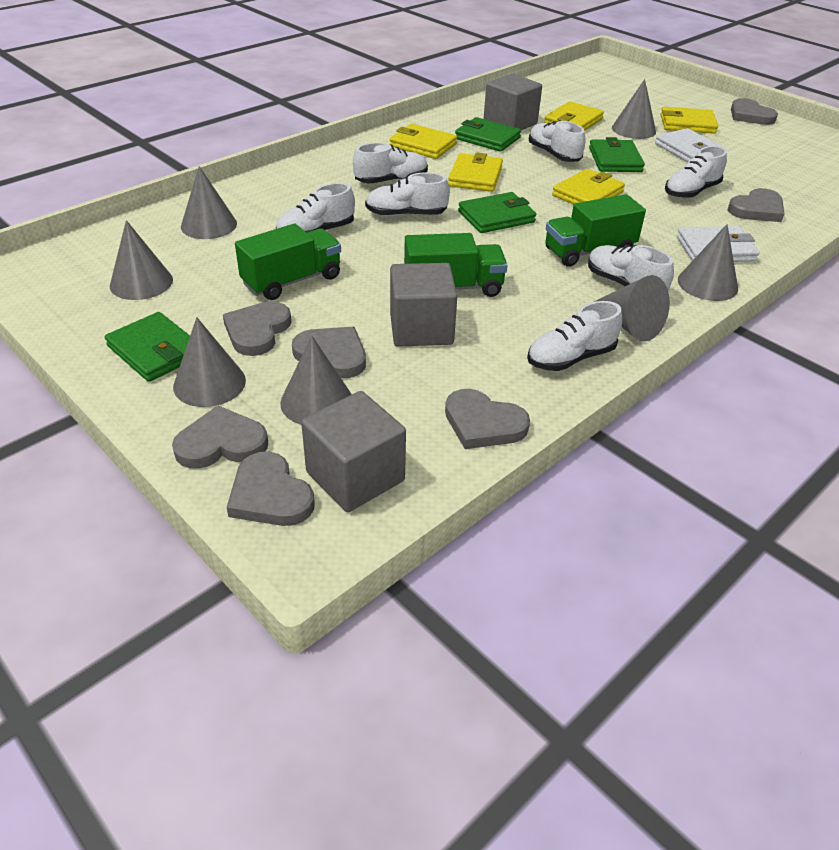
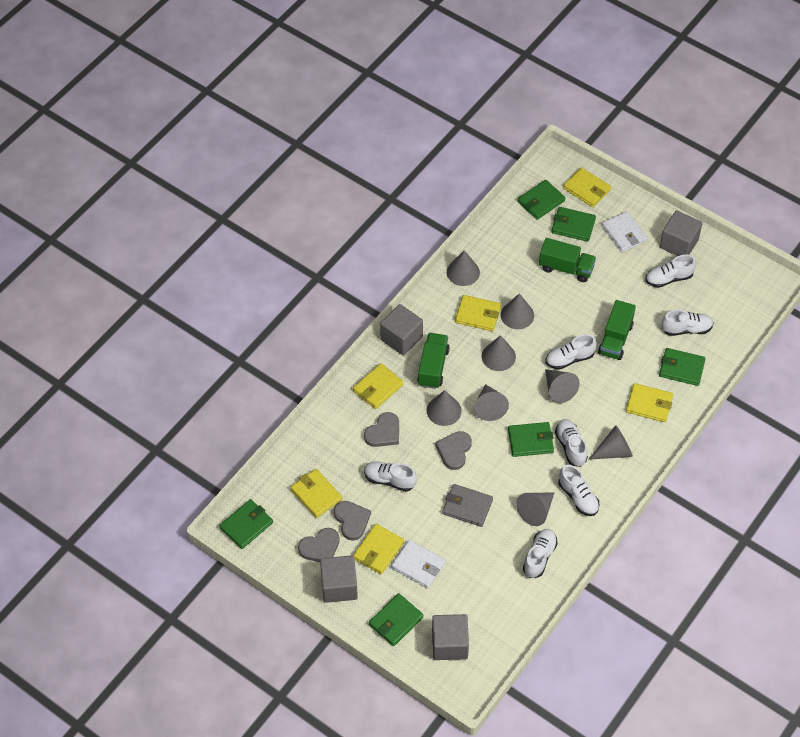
green wallet: 4 -> 6
grey cone: 7 -> 8
grey cube: 3 -> 4
grey heart: 7 -> 4
grey wallet: 0 -> 1
yellow wallet: 5 -> 6

